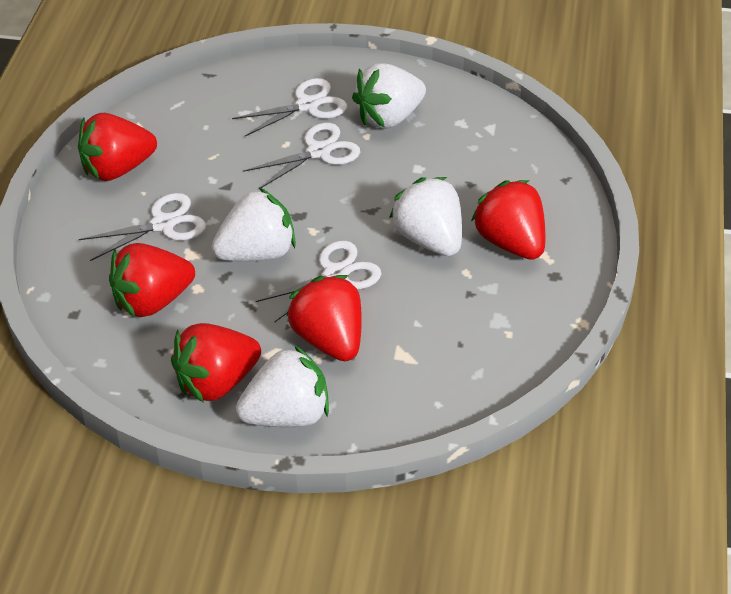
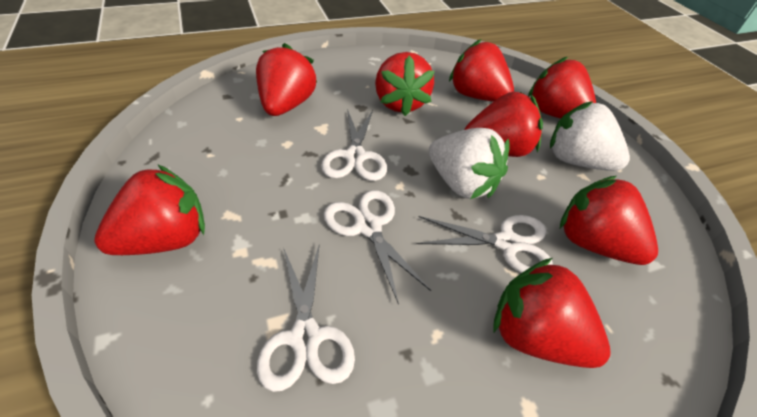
red strawberry: 5 -> 8
white strawberry: 4 -> 2

